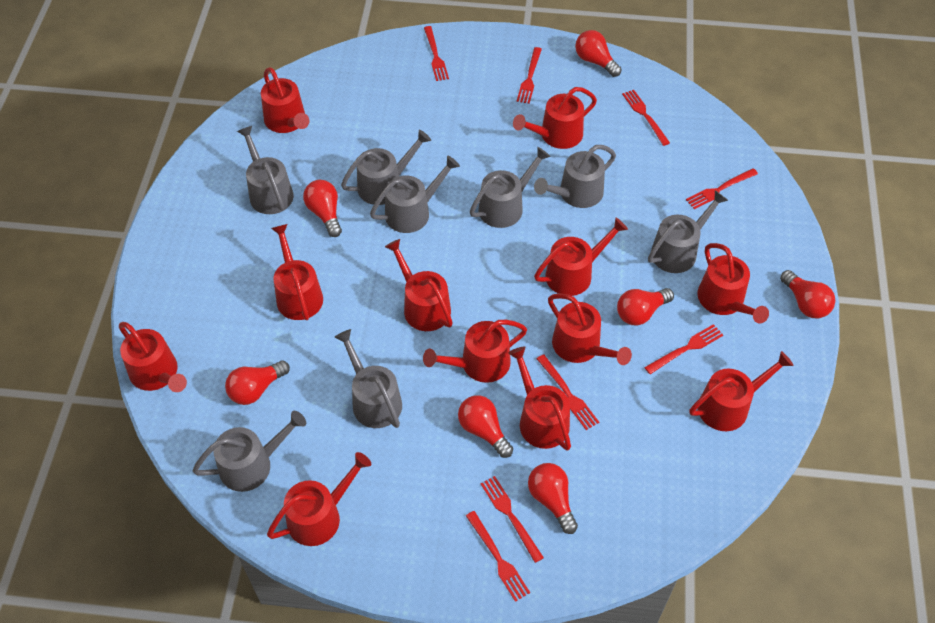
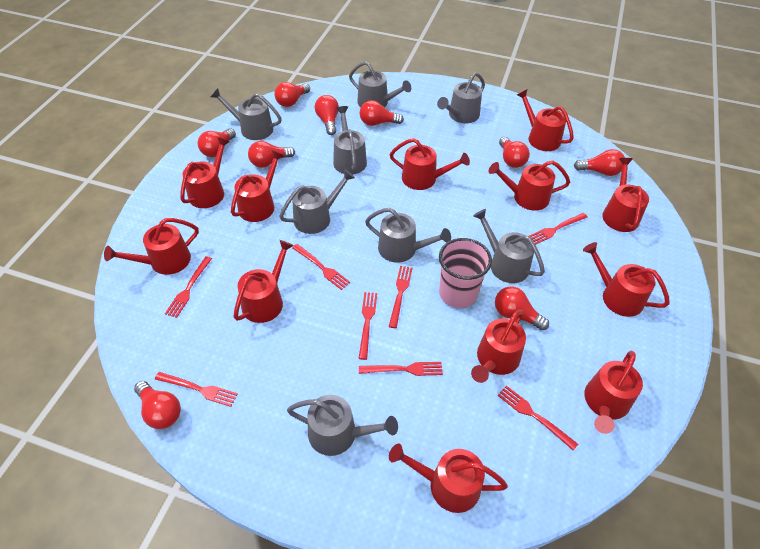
pink cup: 0 -> 1
red light bulb: 7 -> 9

